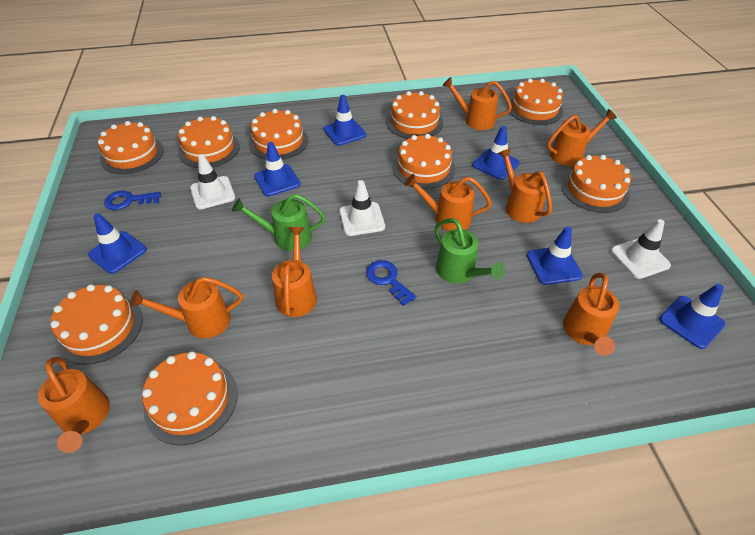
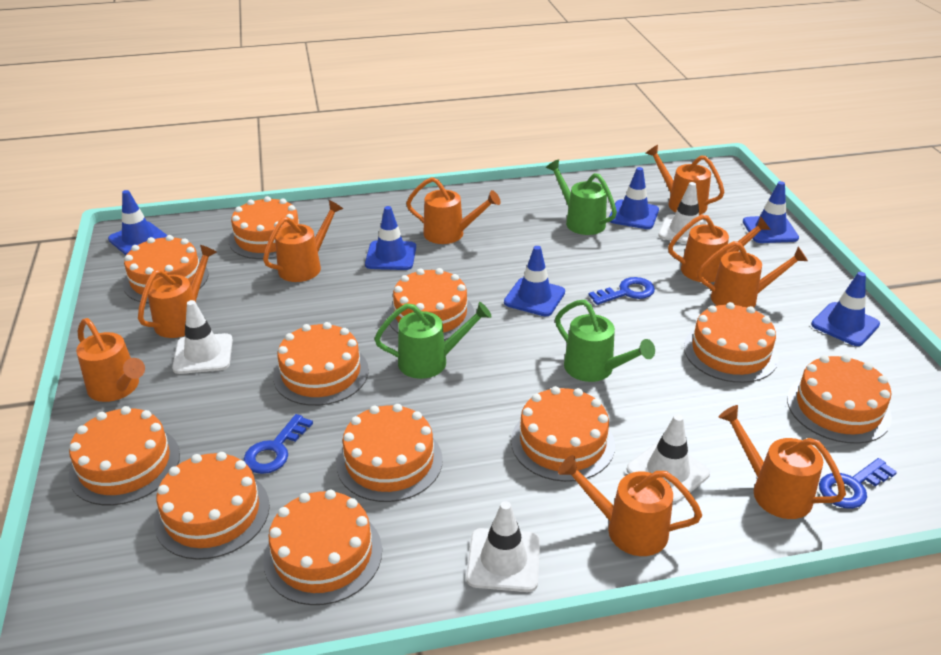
blue key: 2 -> 3
green watering can: 2 -> 3
orange cake: 9 -> 11
orange watering can: 8 -> 9
white traffic cone: 3 -> 4

